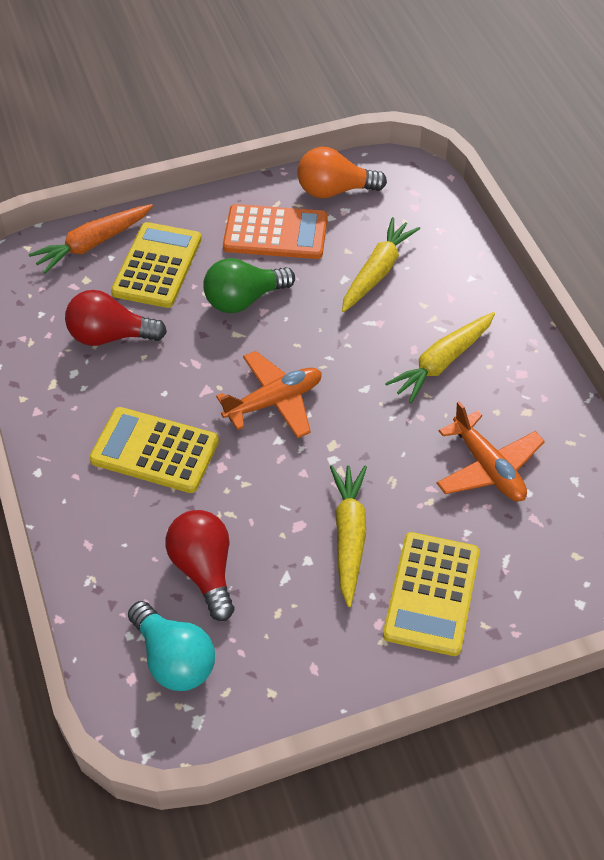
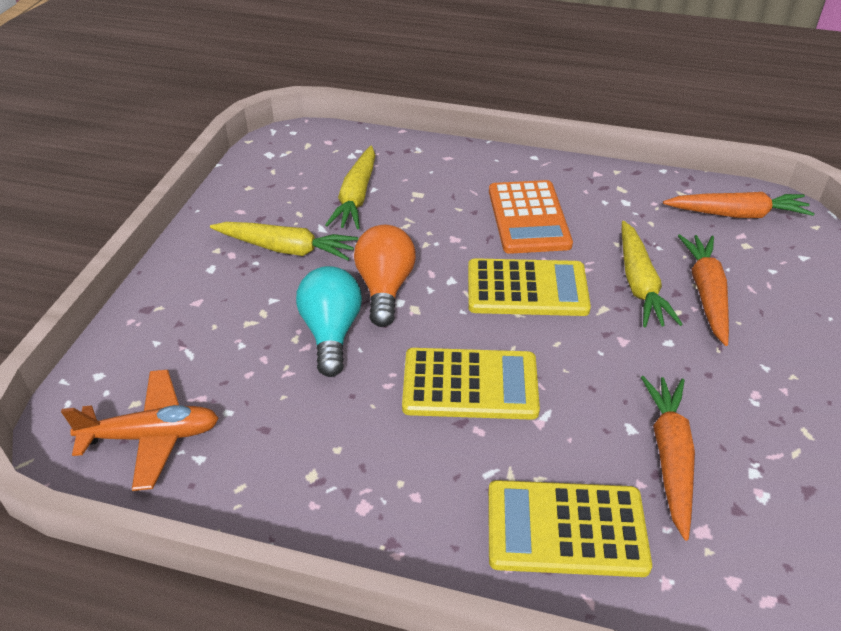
green light bulb: 1 -> 0
orange carrot: 1 -> 3
orange plane: 2 -> 1
red light bulb: 2 -> 0

